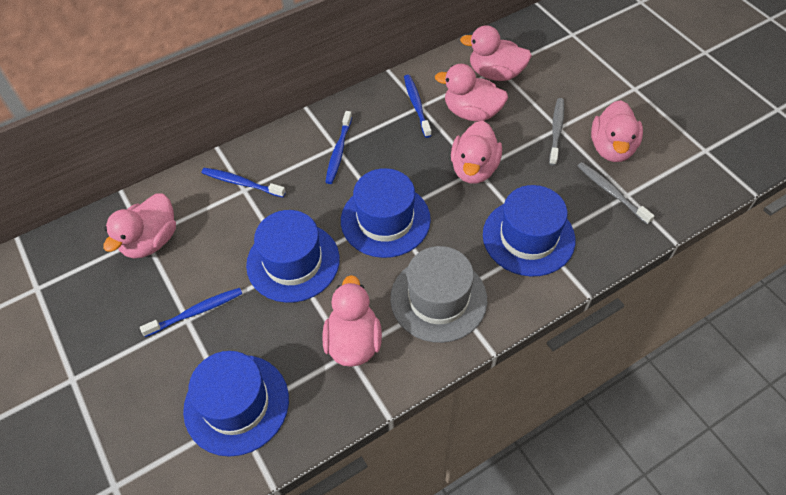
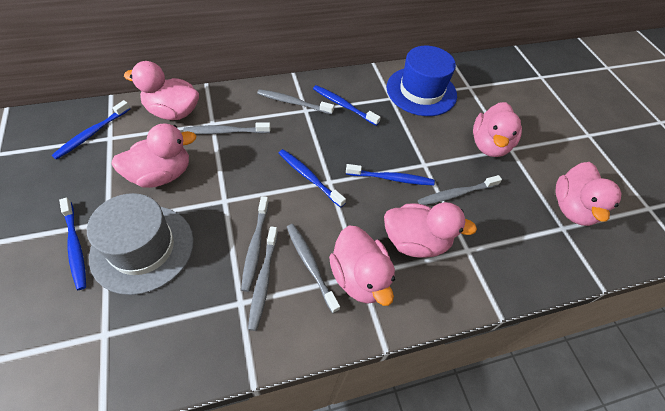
blue hat: 4 -> 1
blue toothbrush: 4 -> 5
grey toothbrush: 2 -> 6

